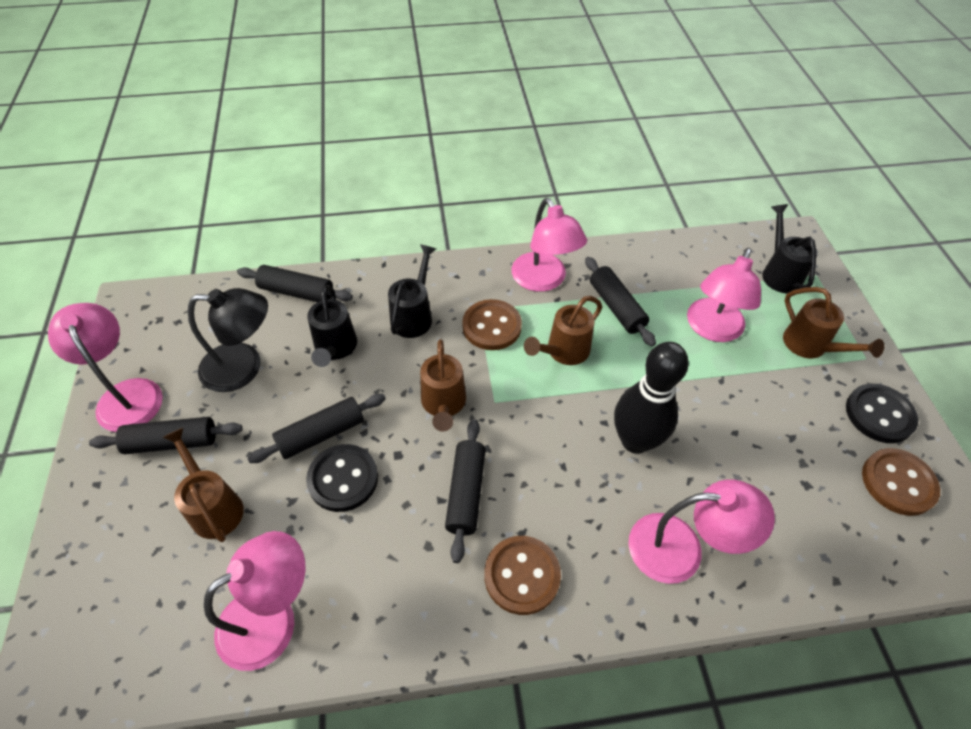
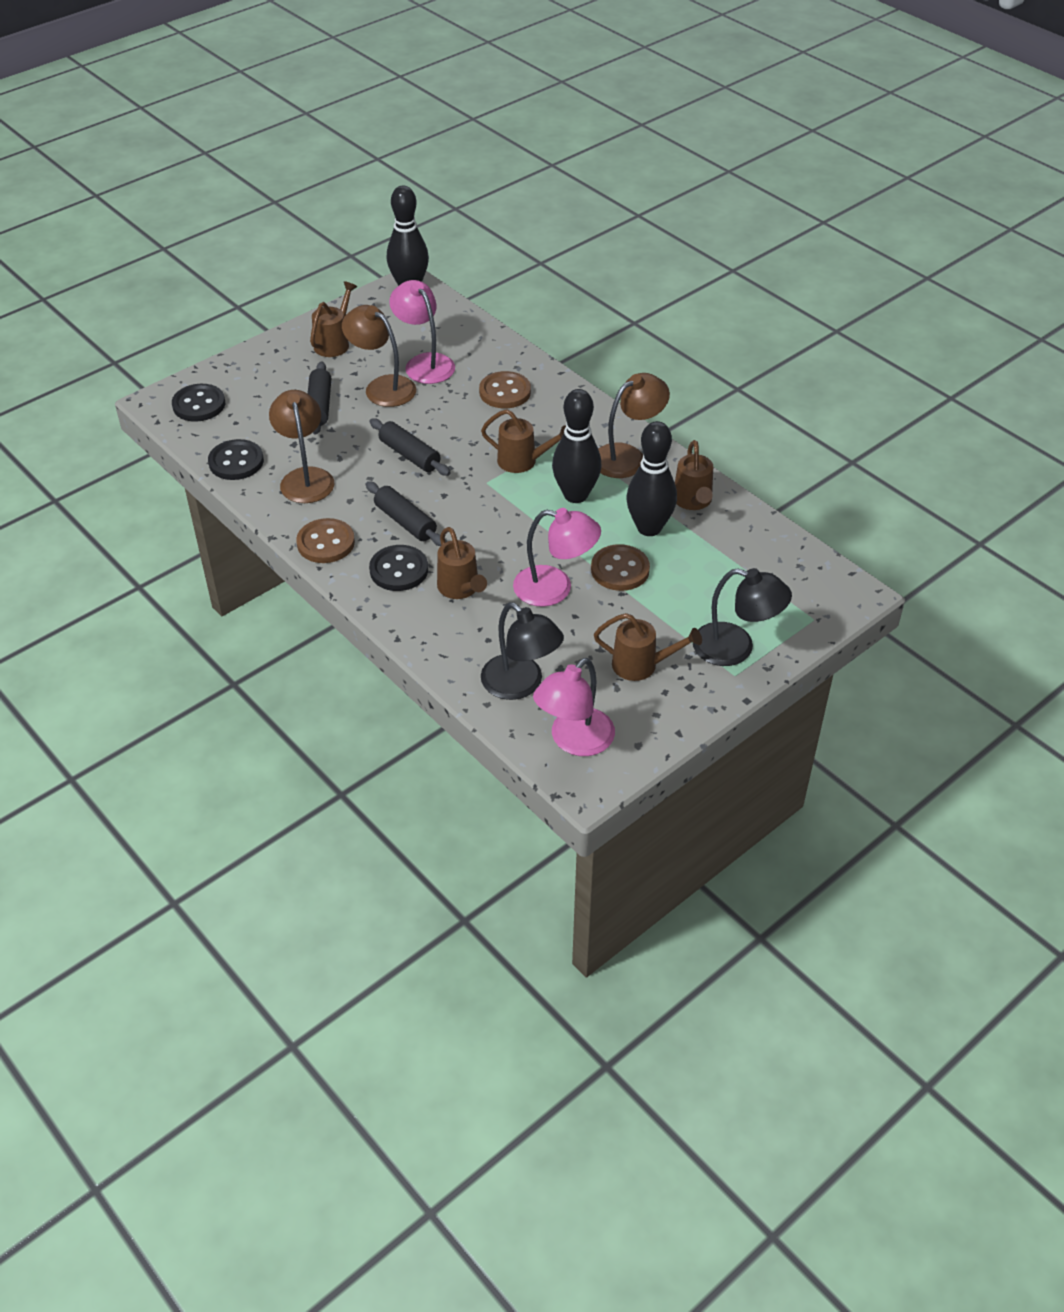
black bowling pin: 1 -> 3
black button: 2 -> 3
black lamp: 1 -> 2
black rolling pin: 5 -> 3
black watering can: 3 -> 0
brown lamp: 0 -> 3
brown watering can: 4 -> 5
pink lamp: 5 -> 3

